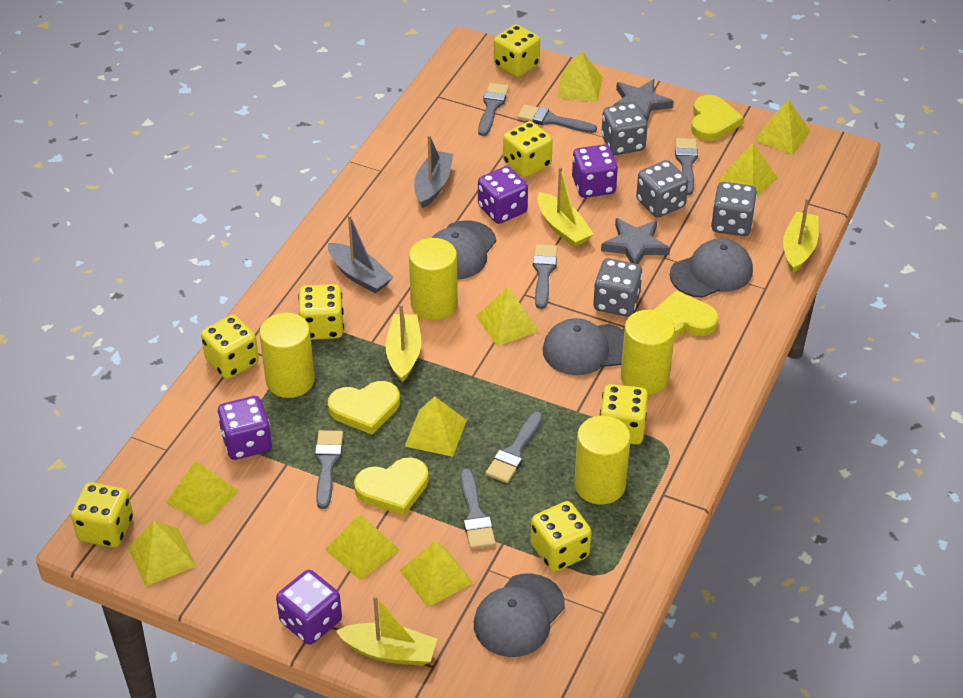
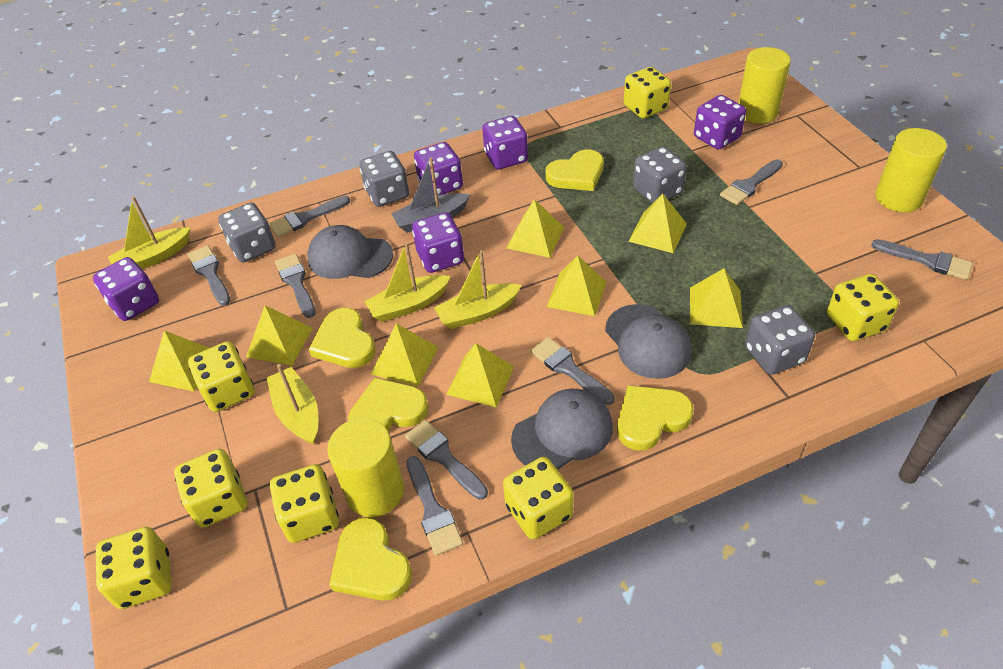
grey boat: 2 -> 1
grey brush: 7 -> 8
grey cap: 4 -> 3
grey star: 2 -> 0
purple dice: 4 -> 5
yellow cylinder: 4 -> 3
yellow heart: 4 -> 5
yellow pyramid: 9 -> 8

